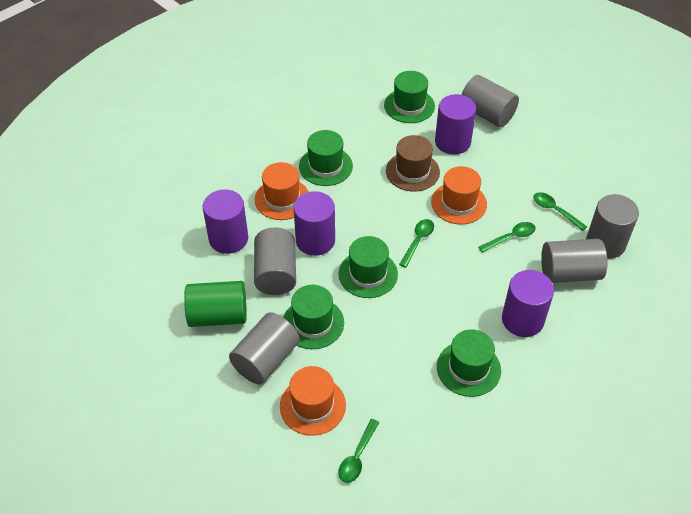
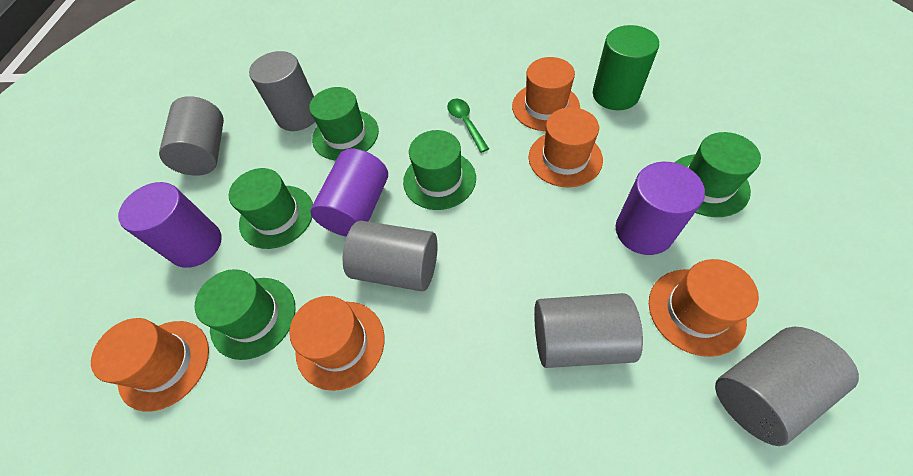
brown hat: 1 -> 0
green spoon: 4 -> 1
orange hat: 3 -> 5
purple cylinder: 4 -> 3

